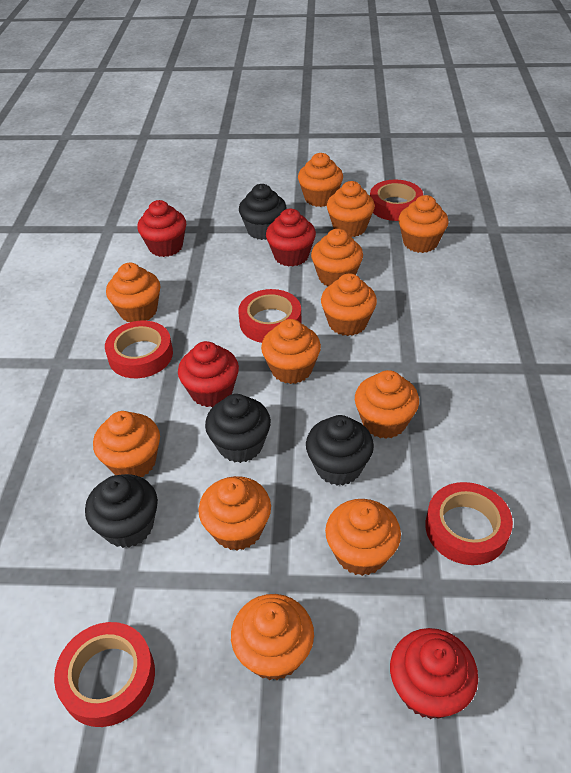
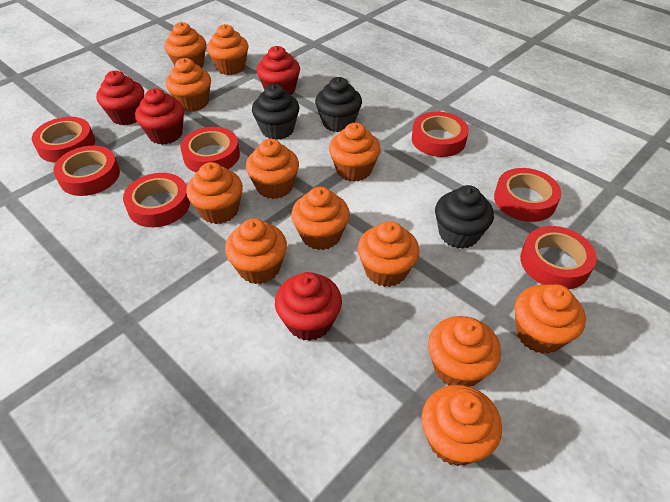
black cupcake: 4 -> 3
red tape: 5 -> 7

